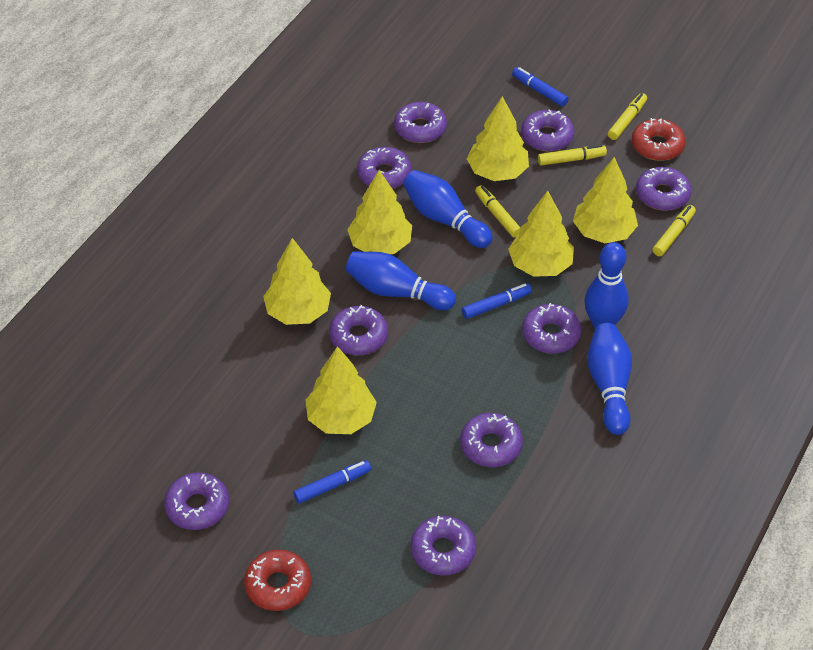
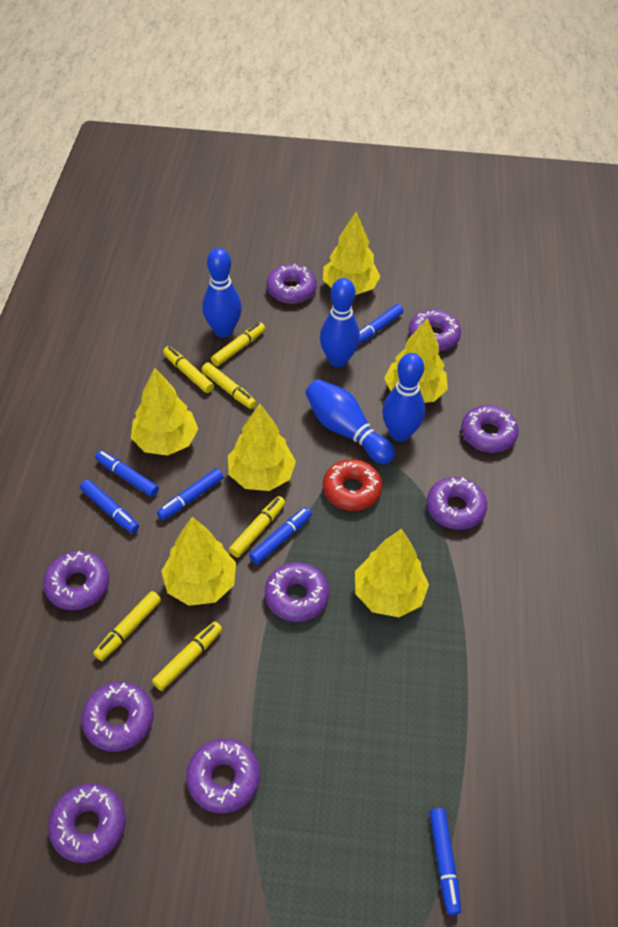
blue marker: 3 -> 6
red donut: 2 -> 1
yellow marker: 4 -> 6

